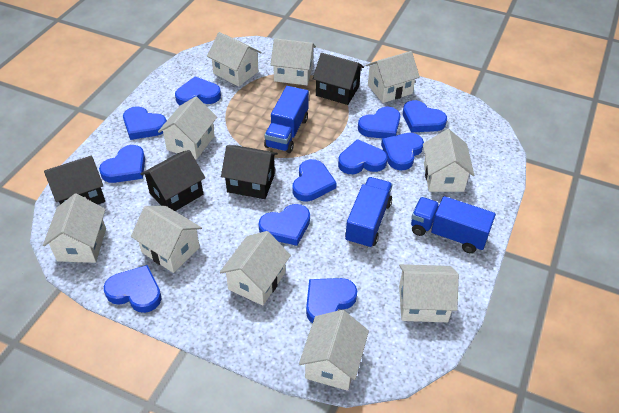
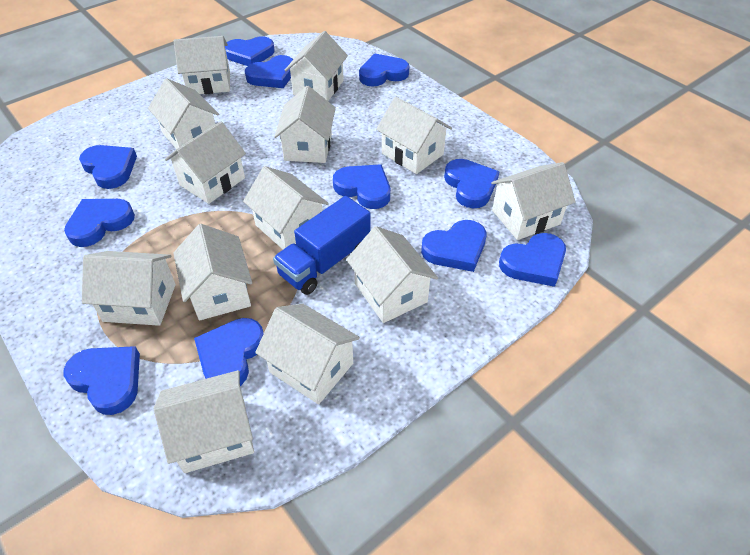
black house: 4 -> 0
blue truck: 3 -> 1
white house: 10 -> 13

